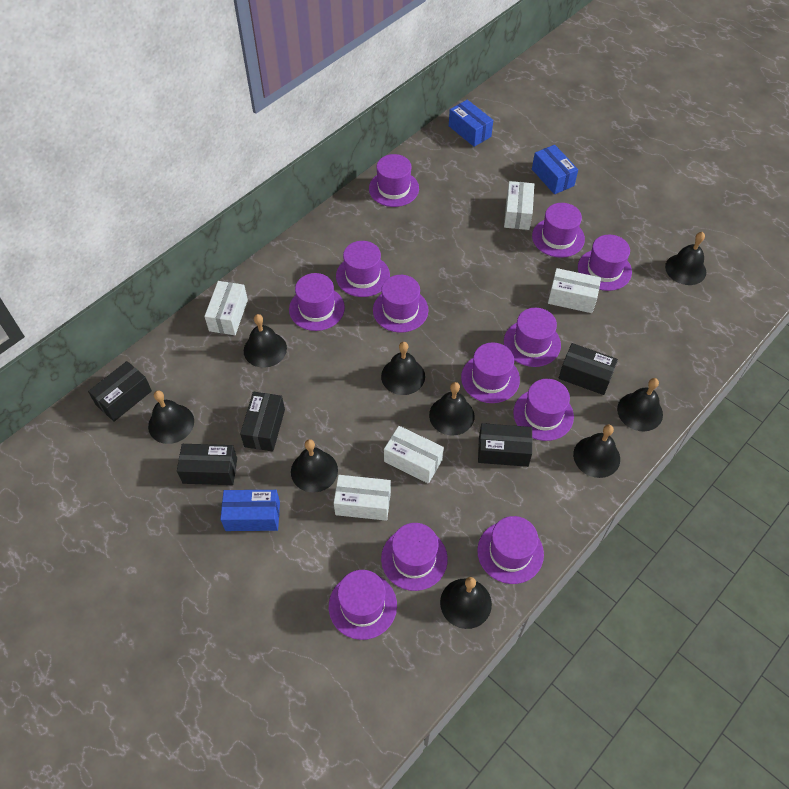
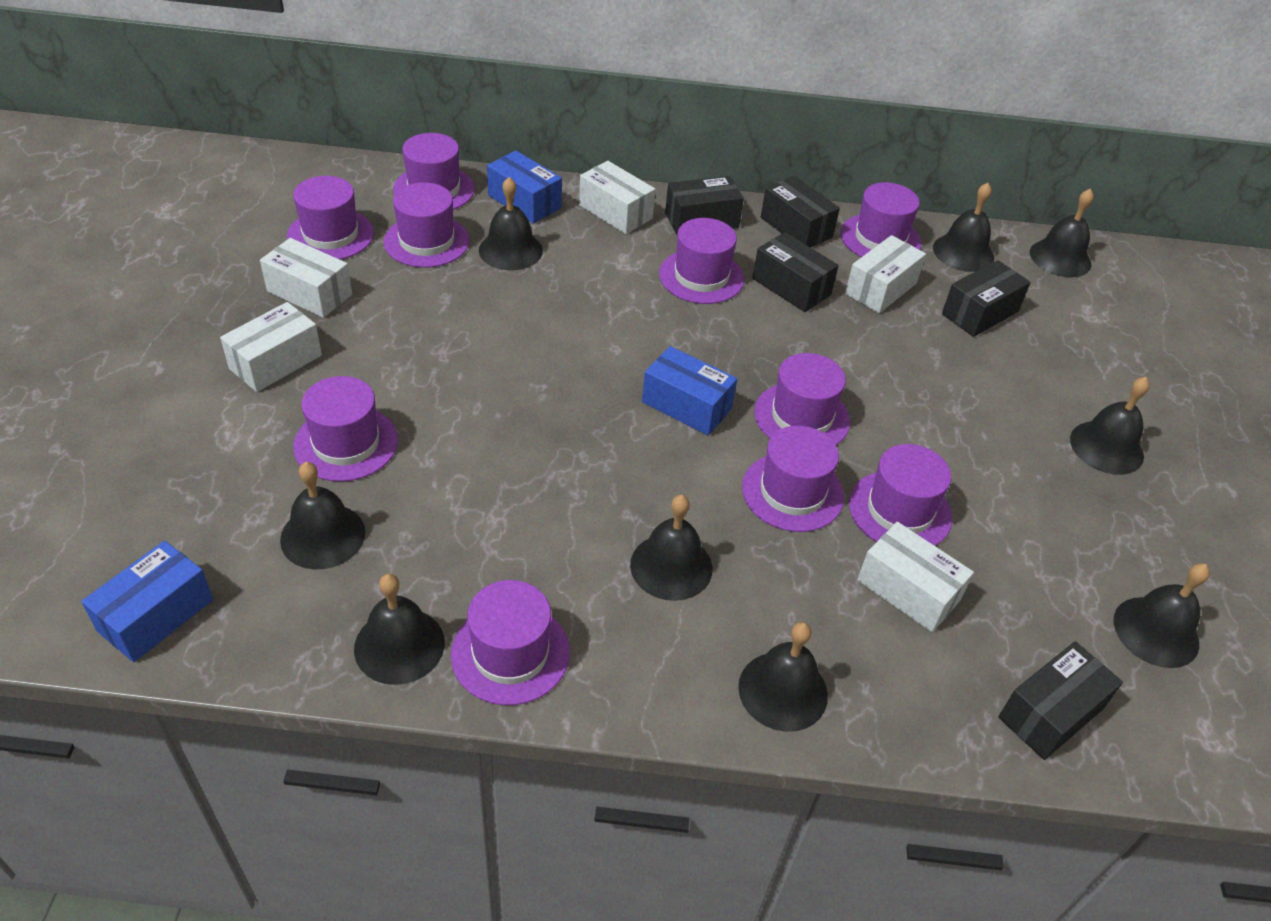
purple hat: 12 -> 10

